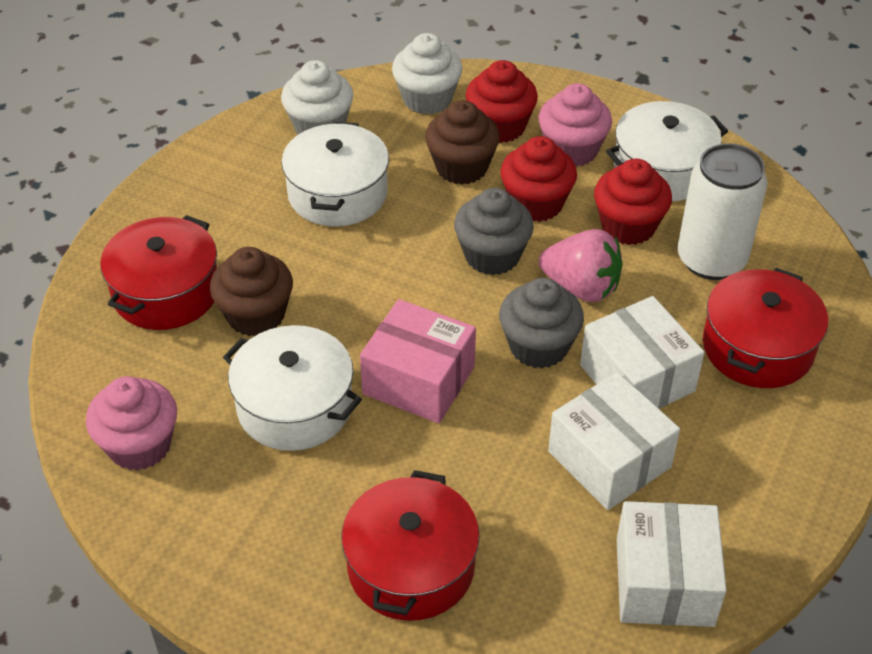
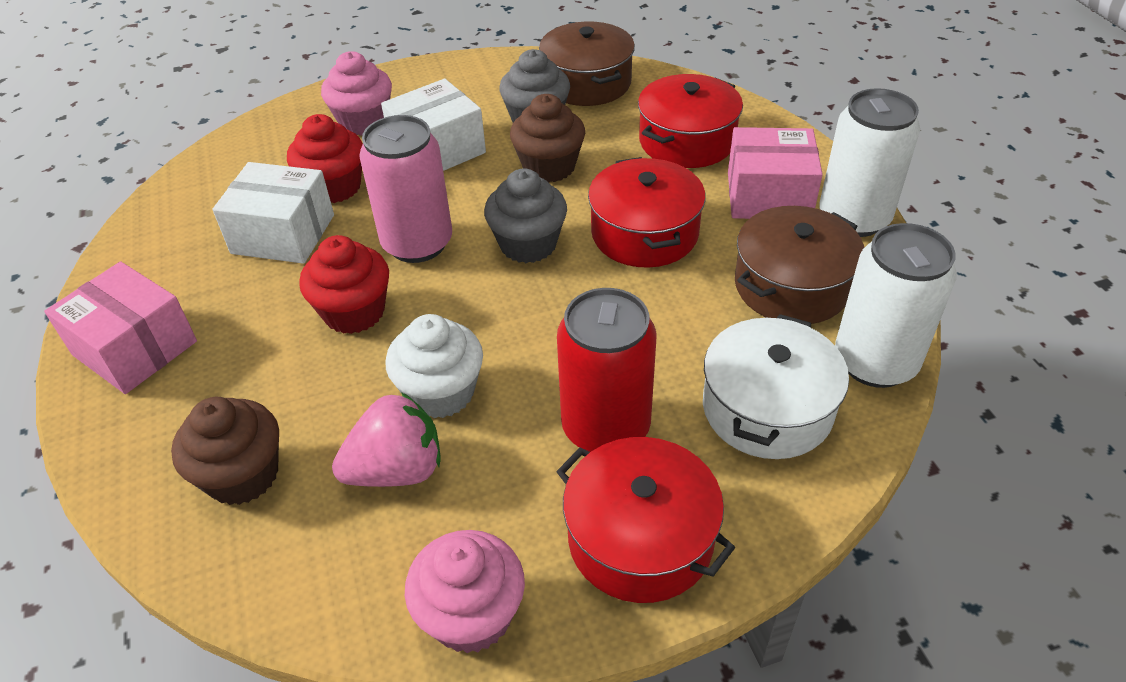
brown pot: 0 -> 2
pink box: 1 -> 2
pink can: 0 -> 1
red can: 0 -> 1
red cupcake: 3 -> 2
white box: 3 -> 2
white can: 1 -> 2
white cupcake: 2 -> 1
white pot: 3 -> 1

